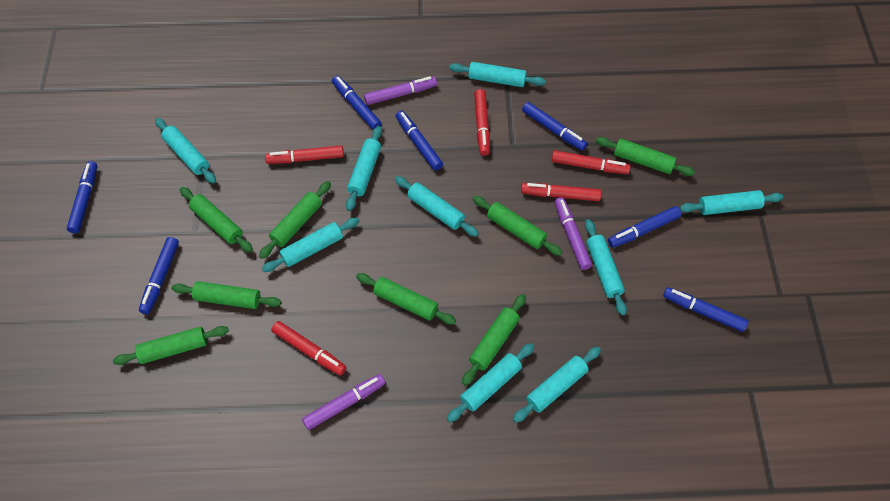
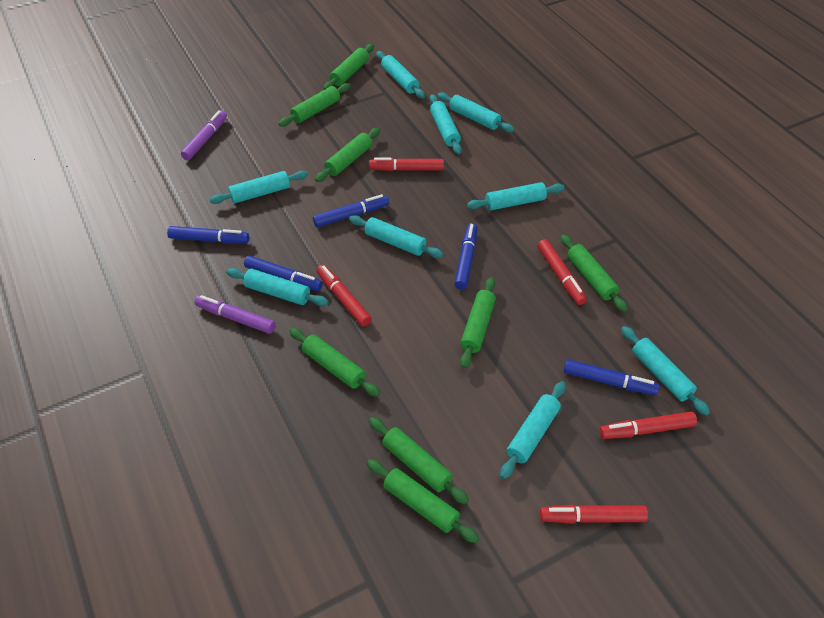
blue marker: 7 -> 5
purple marker: 3 -> 2

